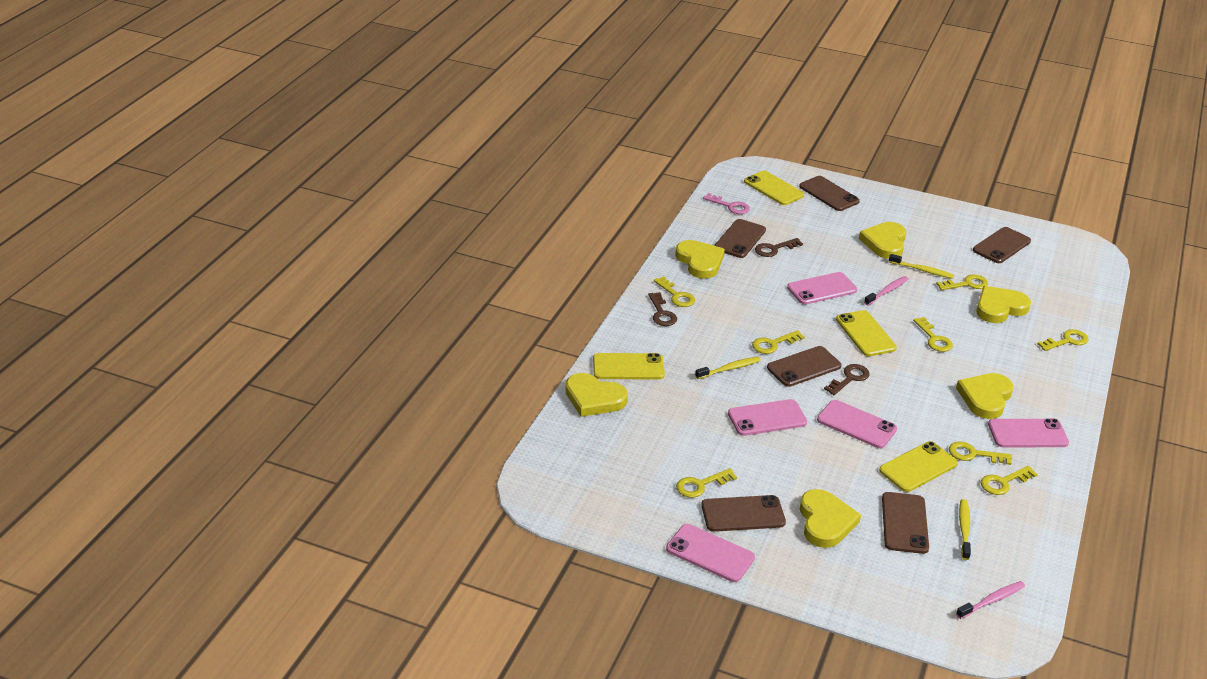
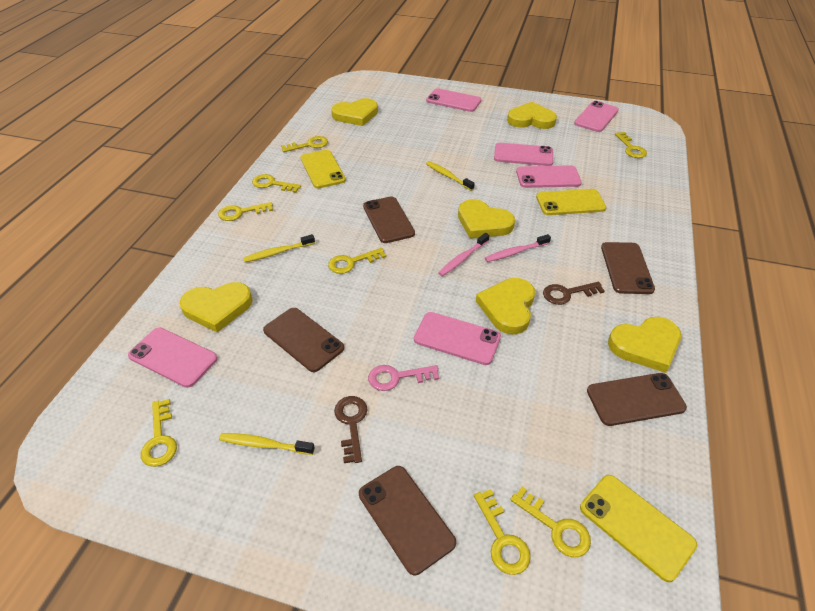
brown key: 3 -> 2
brown phone: 6 -> 5
pink phone: 5 -> 6
yellow phone: 4 -> 3

